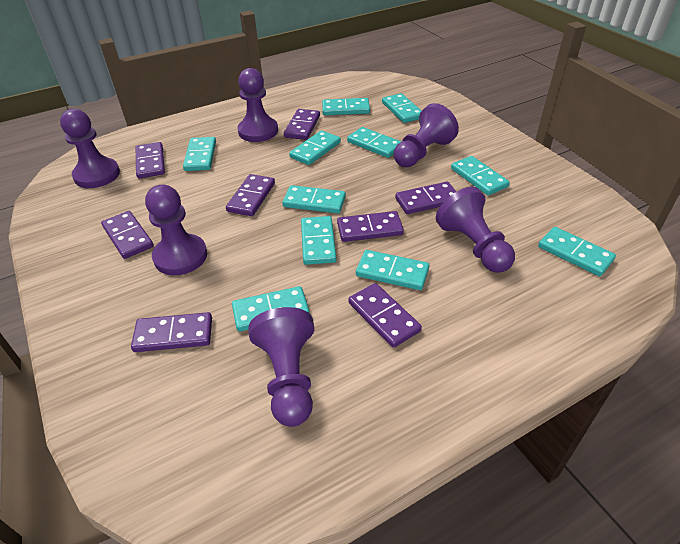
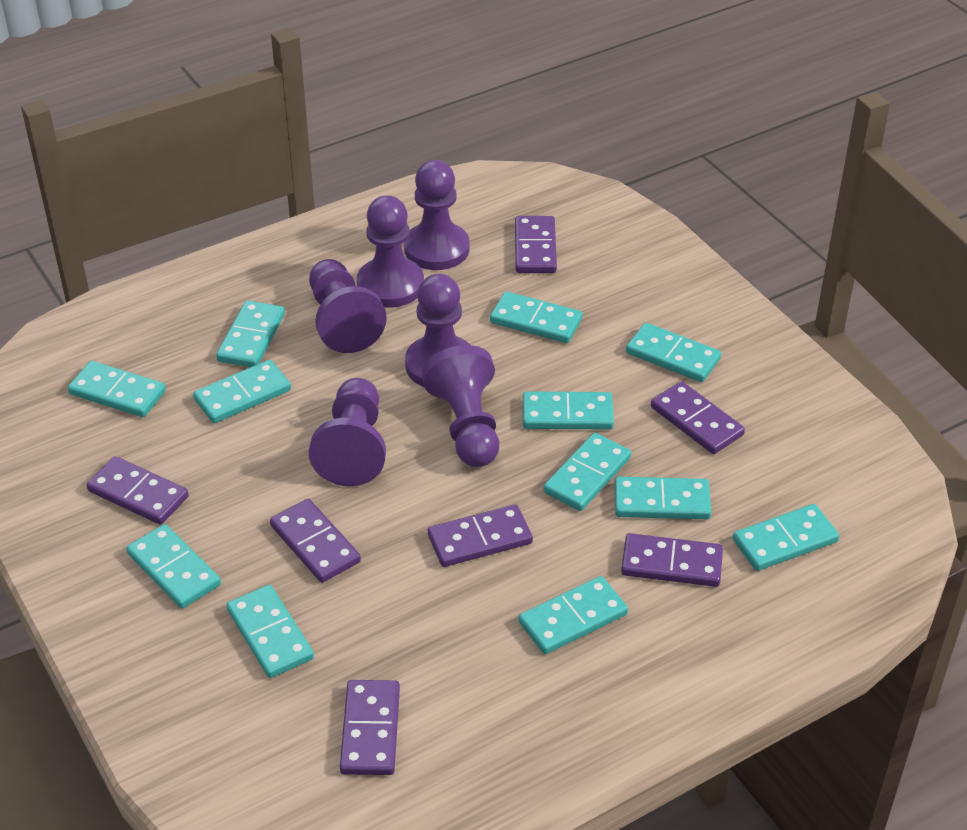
purple domino: 8 -> 7
turquoise domino: 11 -> 12

